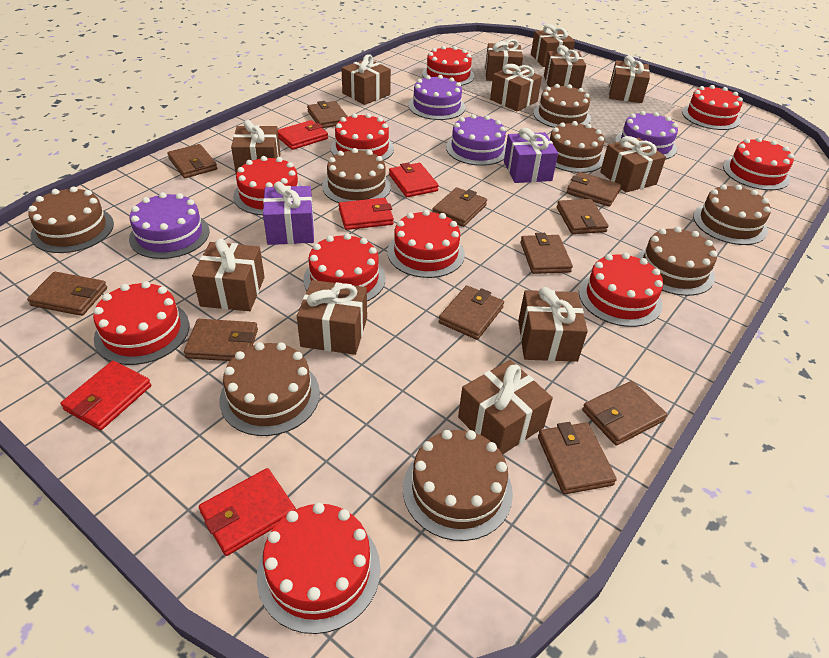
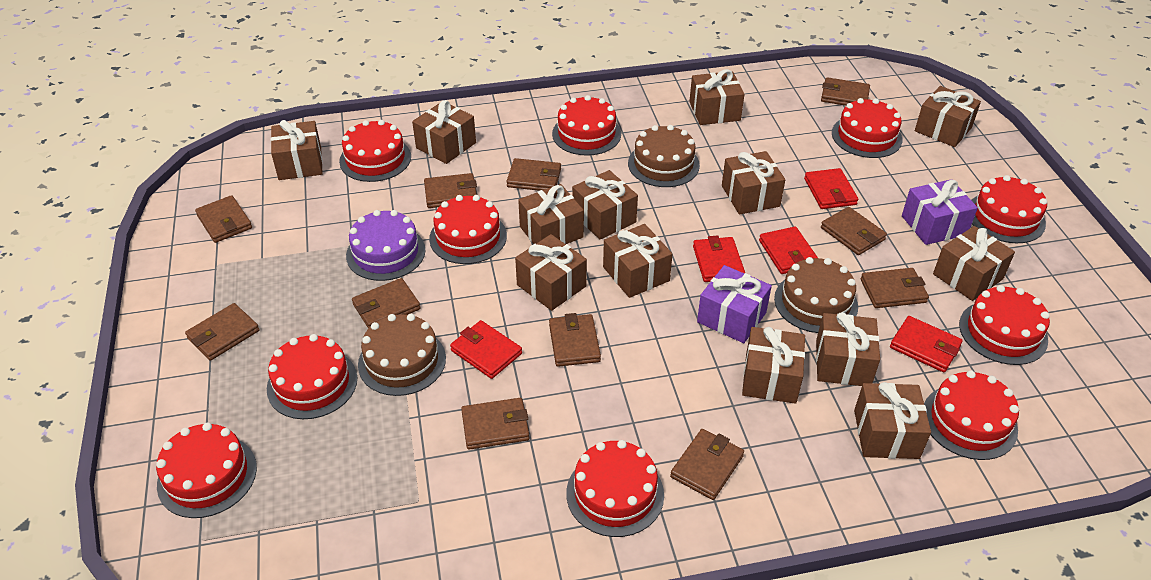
brown cake: 8 -> 3
brown gift: 12 -> 13
purple cake: 4 -> 1

